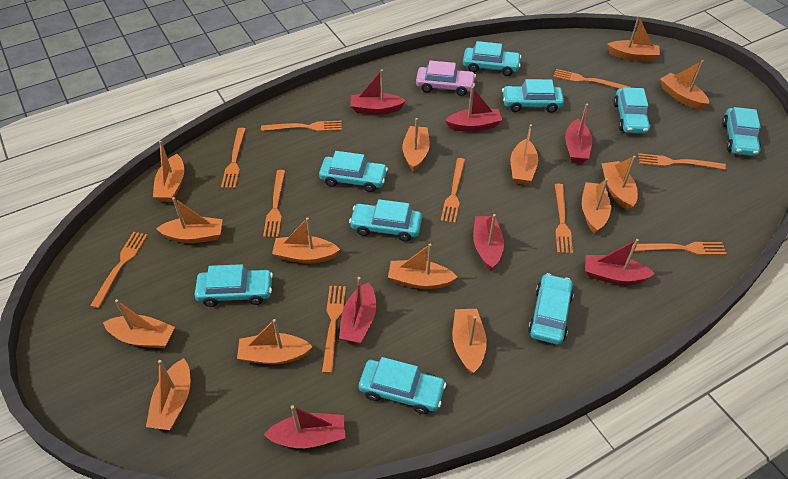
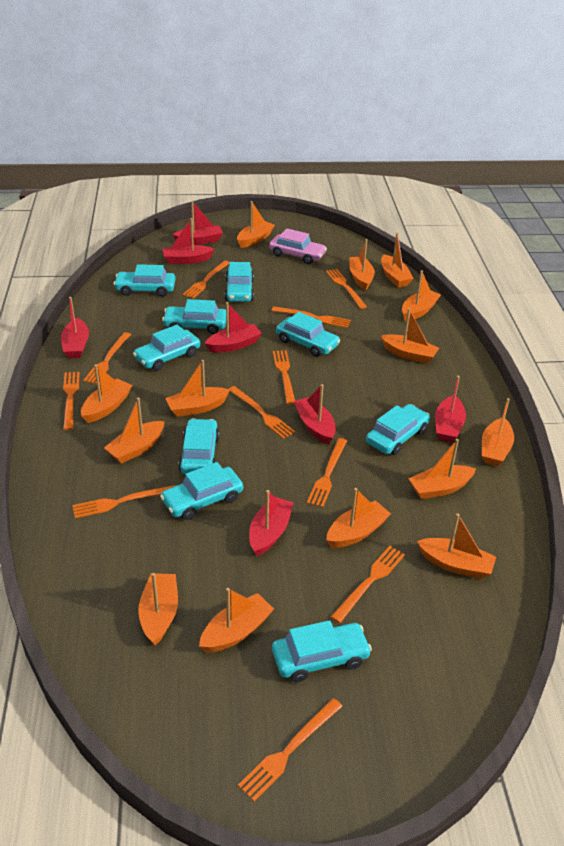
orange fork: 10 -> 11

